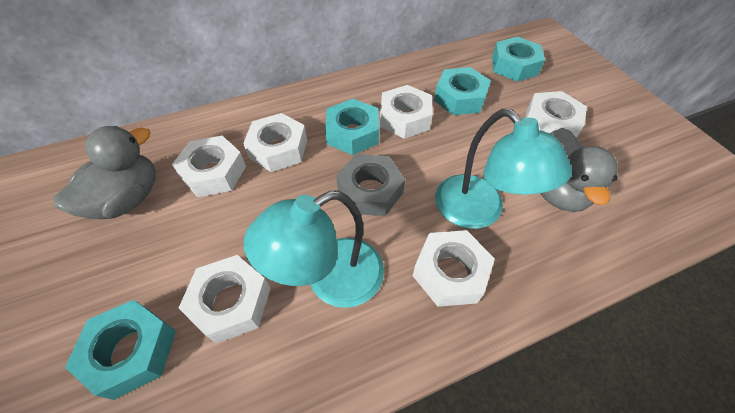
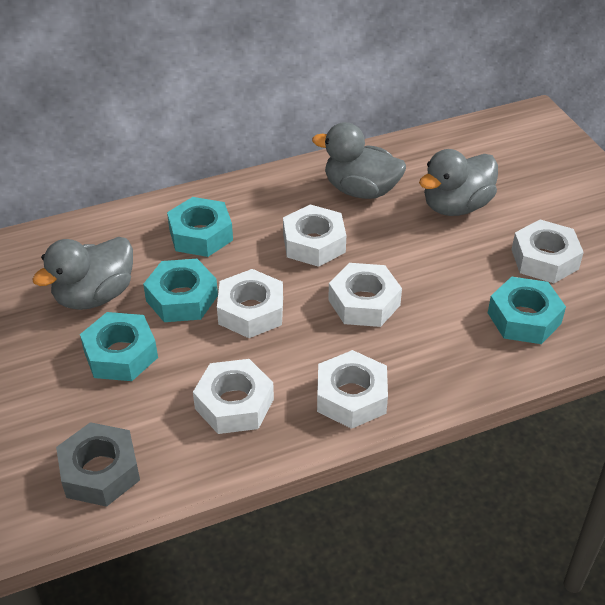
grey duck: 2 -> 3
turquoise lamp: 2 -> 0

